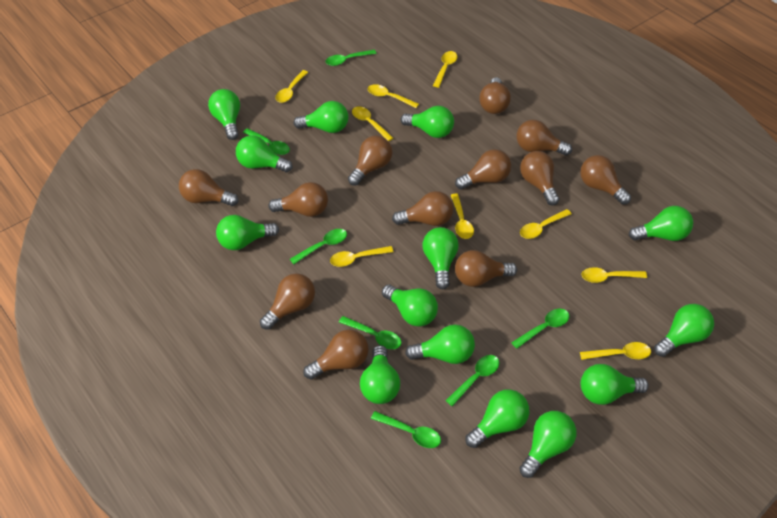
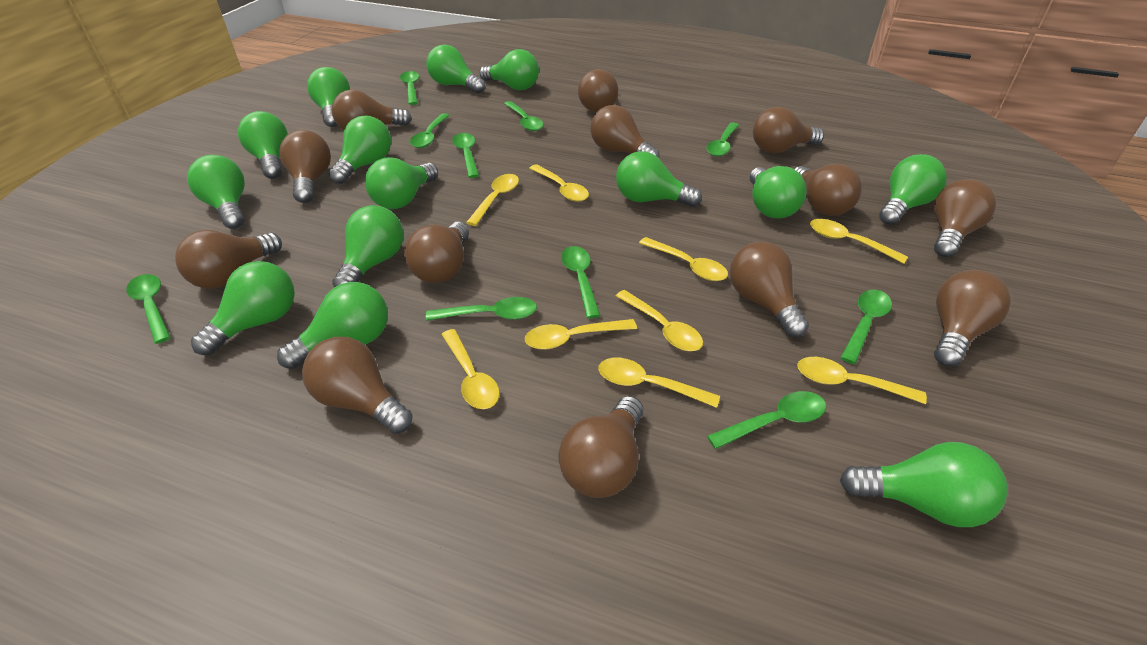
brown light bulb: 12 -> 13
green spoon: 7 -> 10

